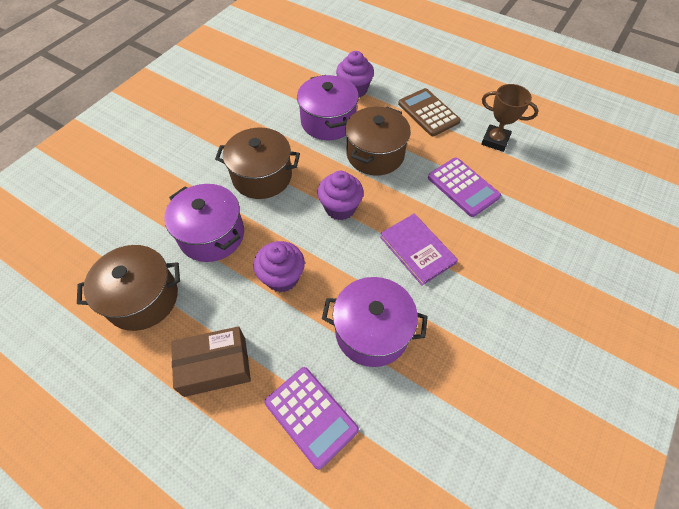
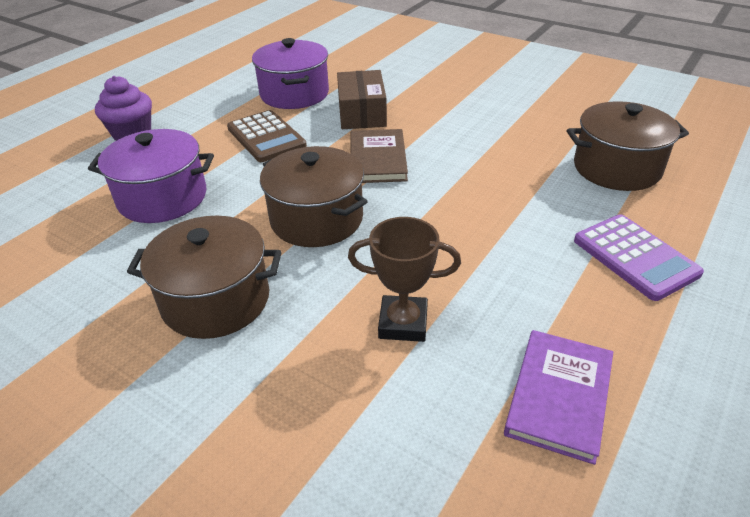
brown book: 0 -> 1
purple calculator: 2 -> 1
purple cupcake: 3 -> 1
purple pot: 3 -> 2

